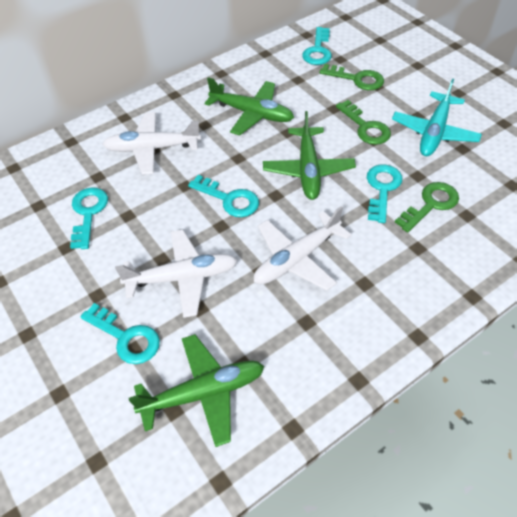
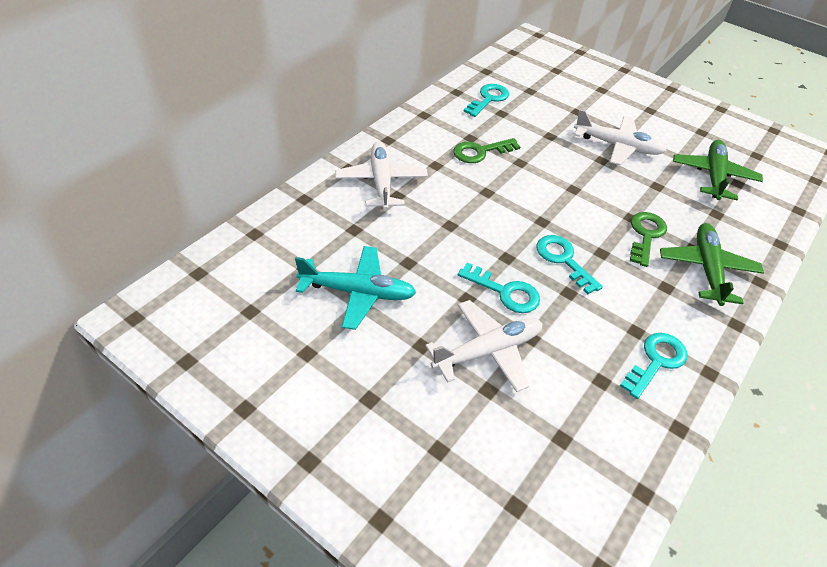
green key: 3 -> 2
green plane: 3 -> 2
turquoise key: 5 -> 4

